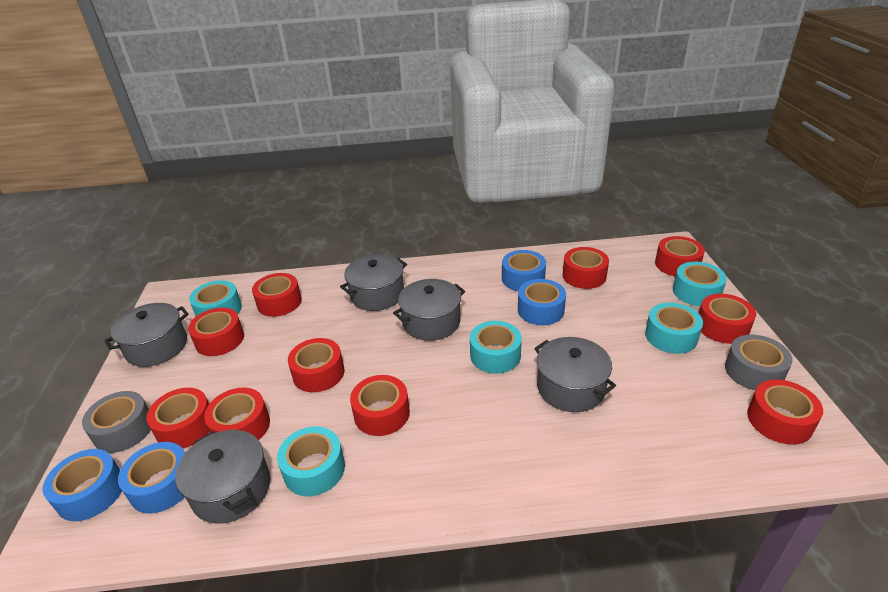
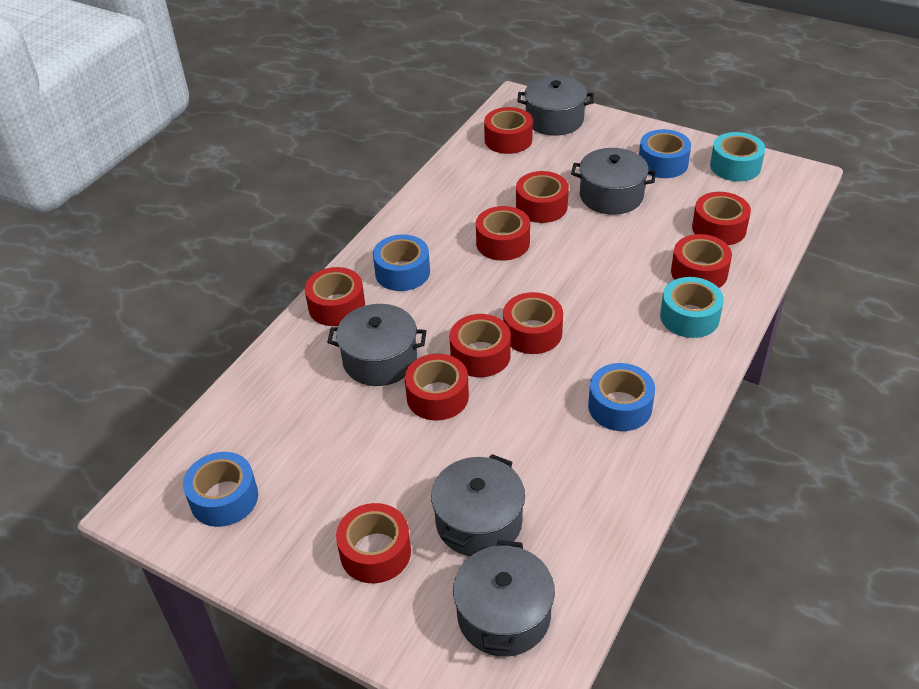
grey tape: 2 -> 0
turquoise tape: 5 -> 2

